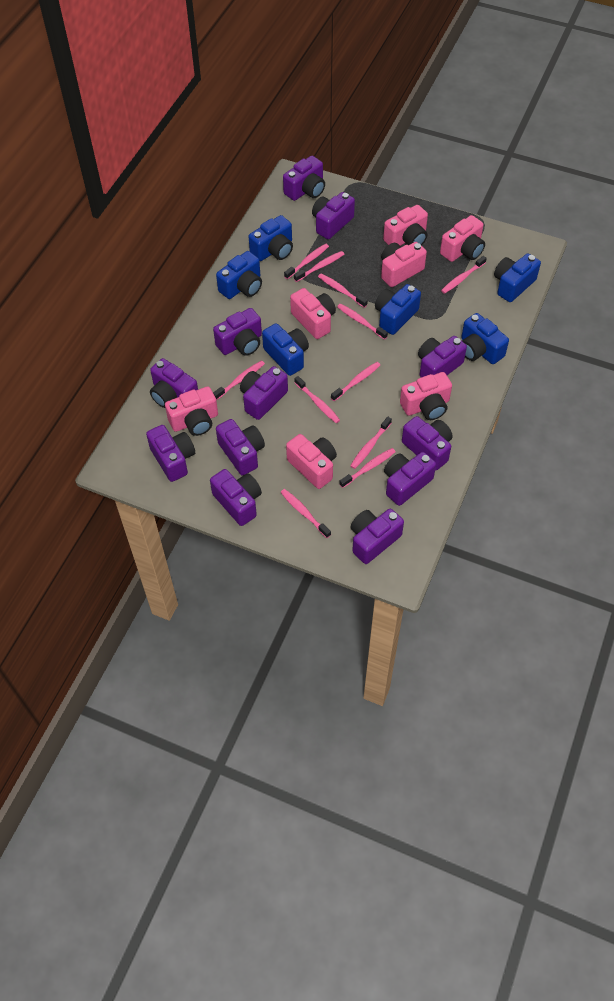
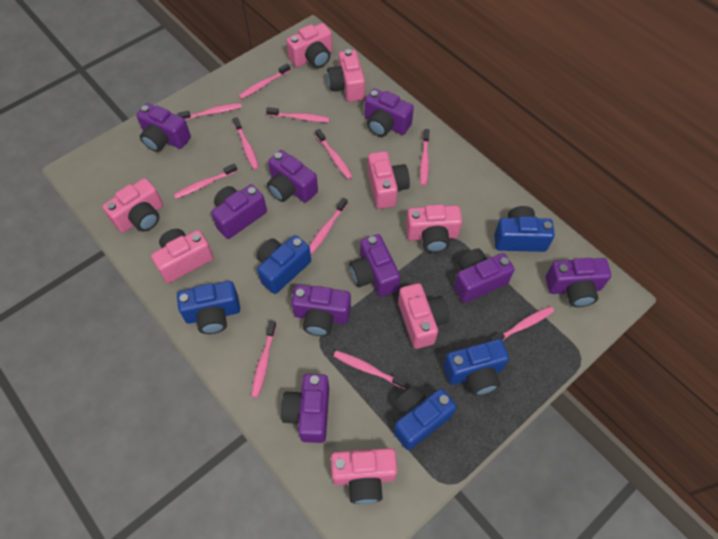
blue camera: 6 -> 5
pink camera: 7 -> 8
purple camera: 12 -> 9

